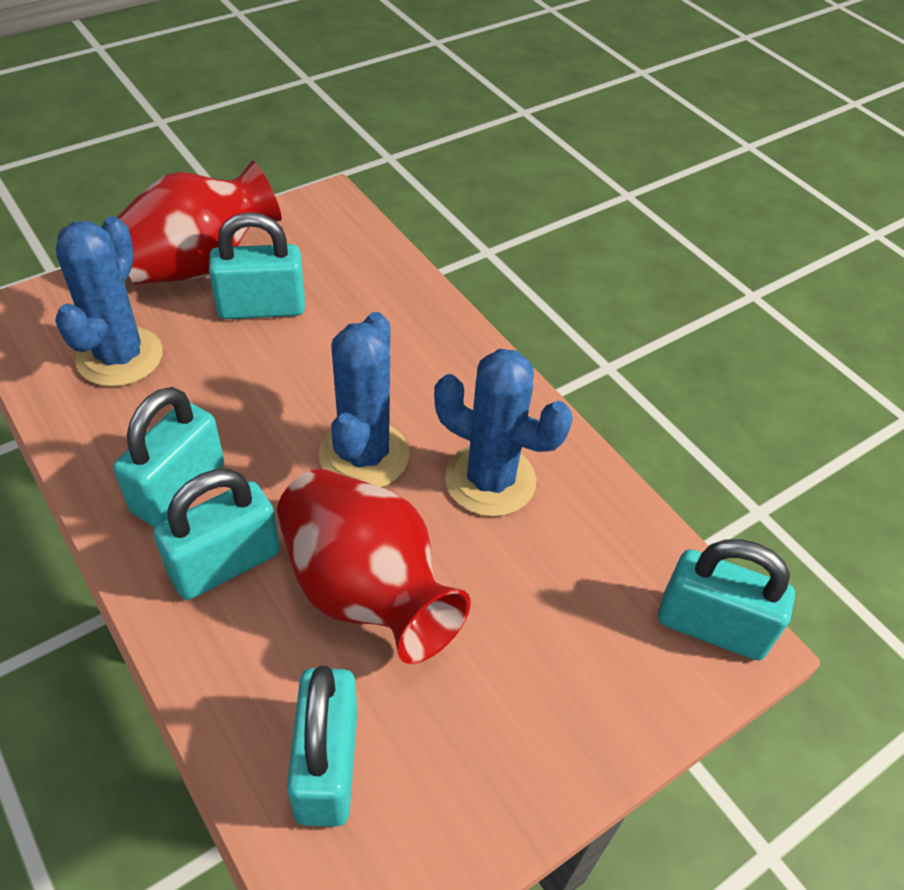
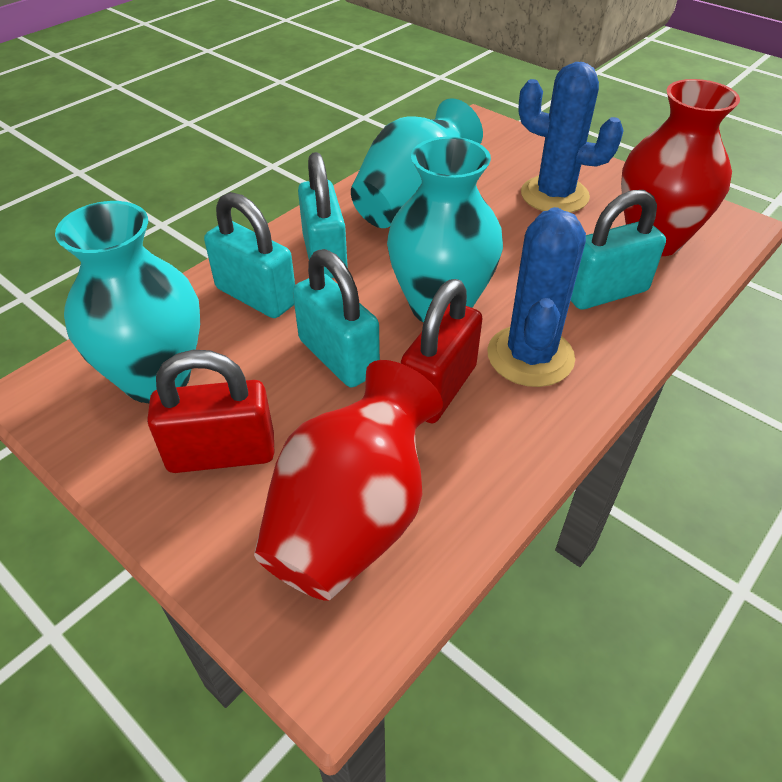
blue cactus: 3 -> 2
red padlock: 0 -> 2
turquoise padlock: 5 -> 4
turquoise vase: 0 -> 3

